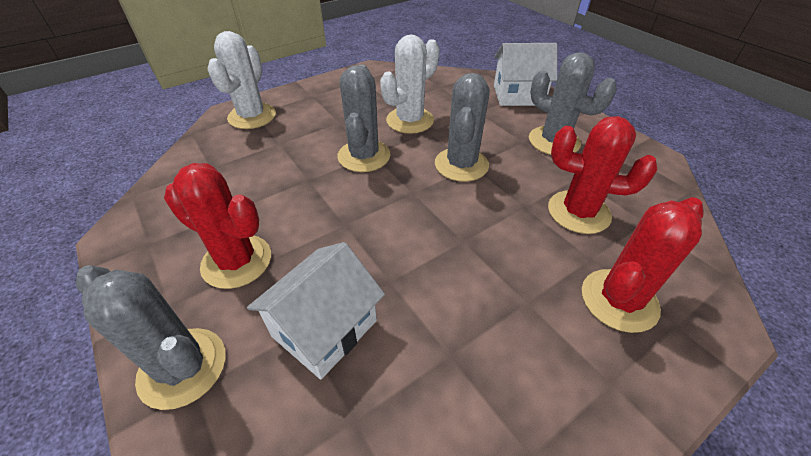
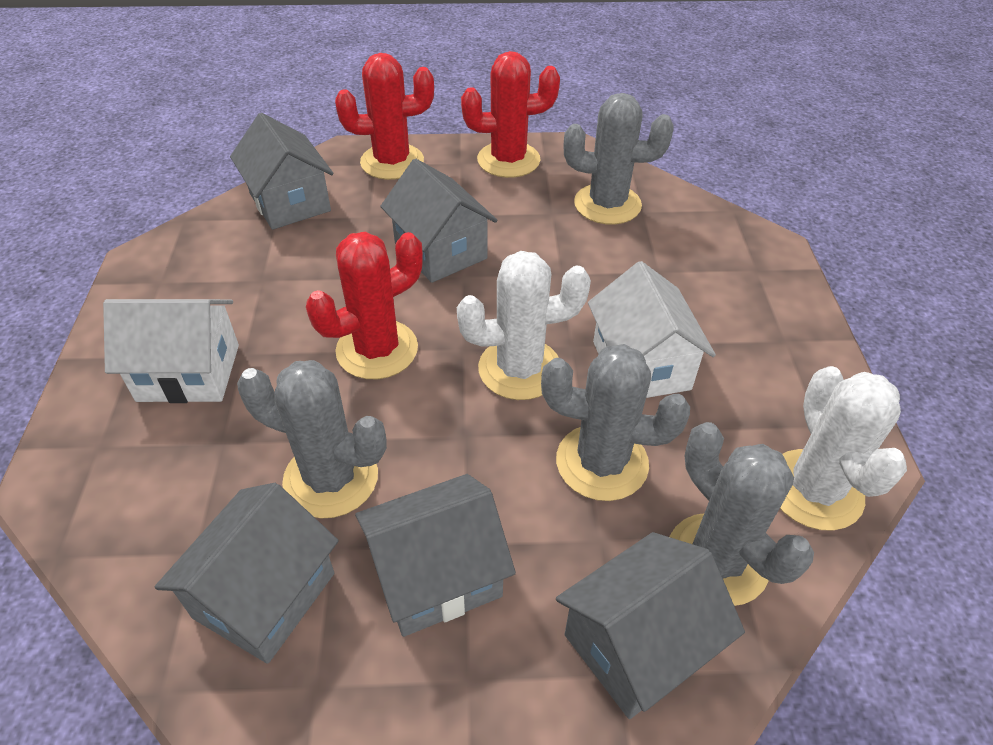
grey house: 0 -> 5

